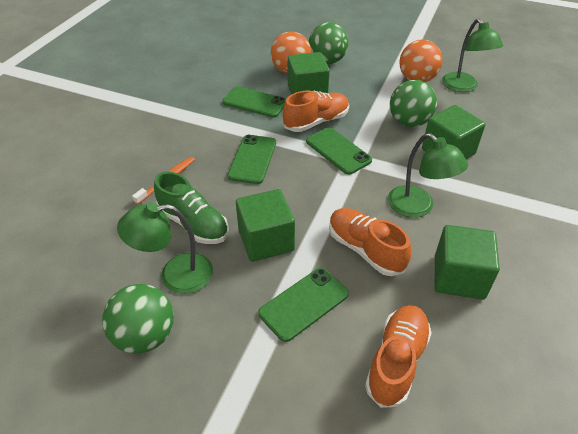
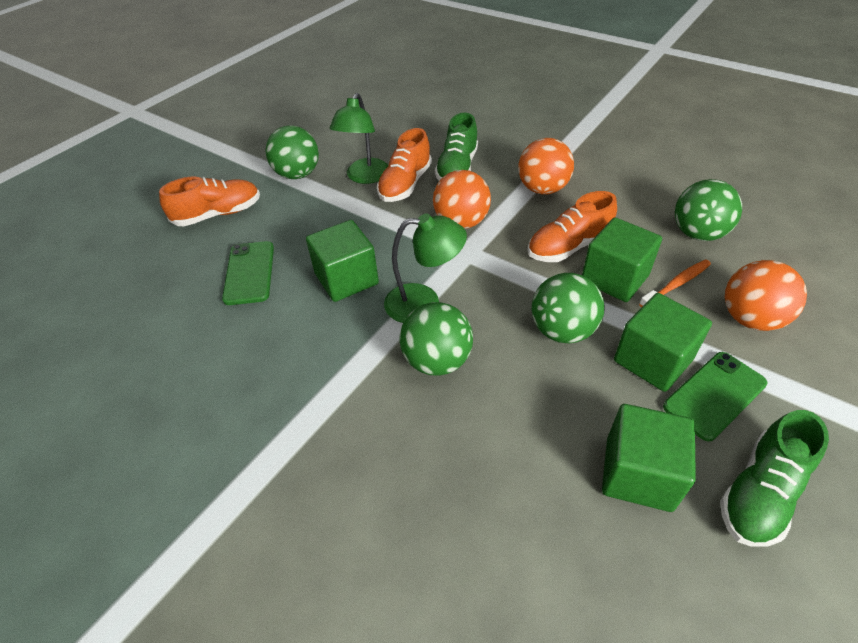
green ball: 3 -> 4
green lamp: 3 -> 2
green phone: 4 -> 2
green shoe: 1 -> 2
orange ball: 2 -> 3

